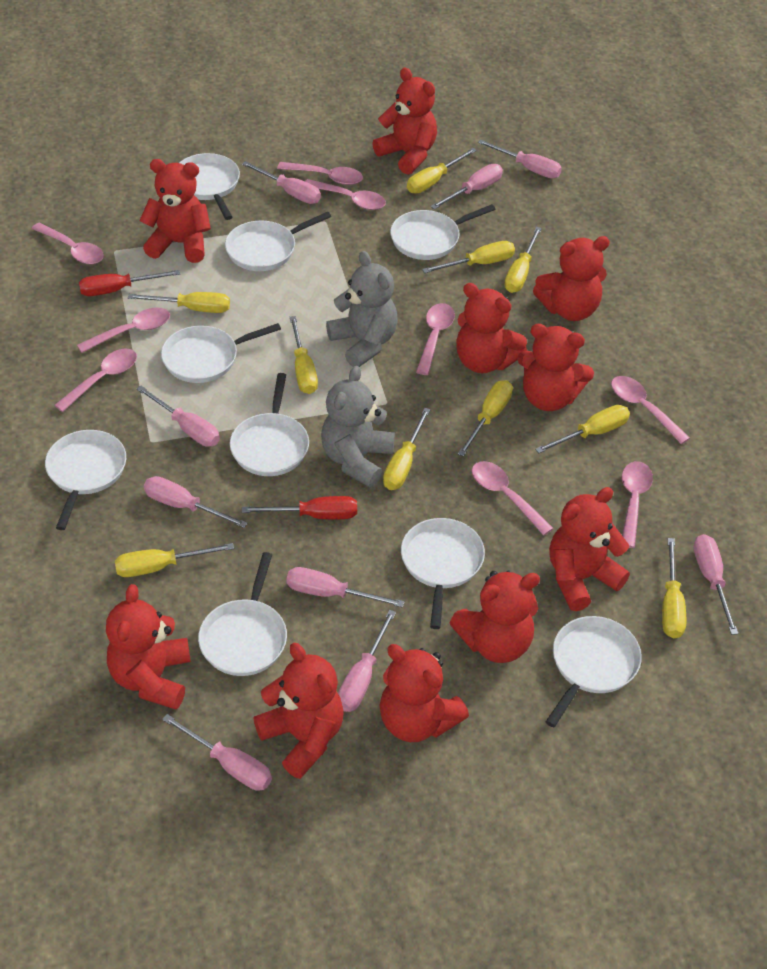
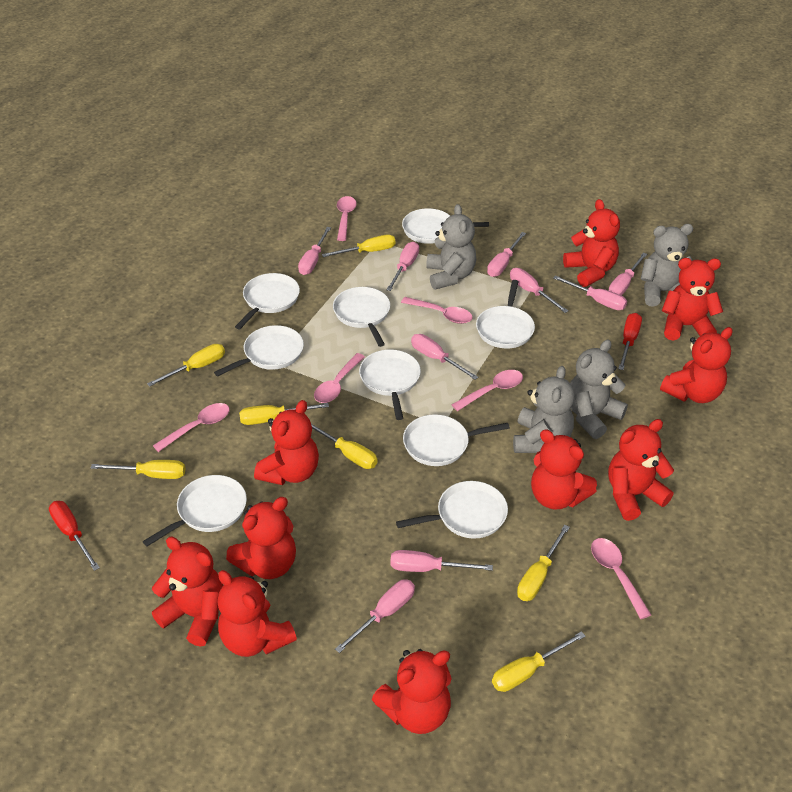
grey teddy bear: 2 -> 4
pink spoon: 9 -> 6
yellow screwdriver: 10 -> 7

